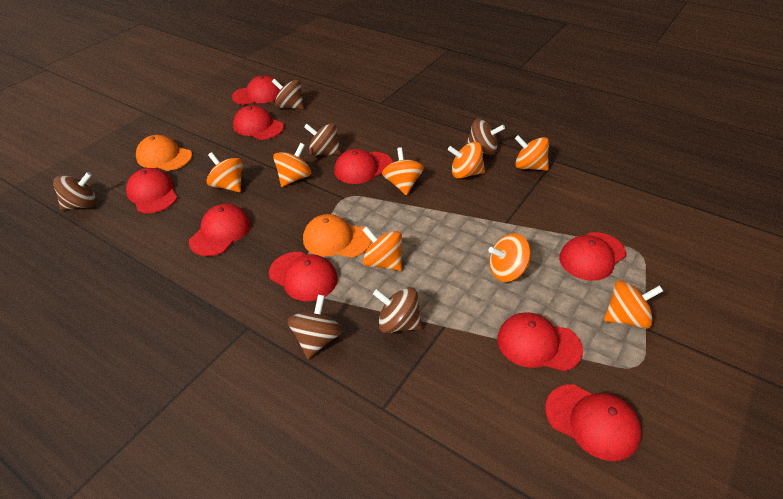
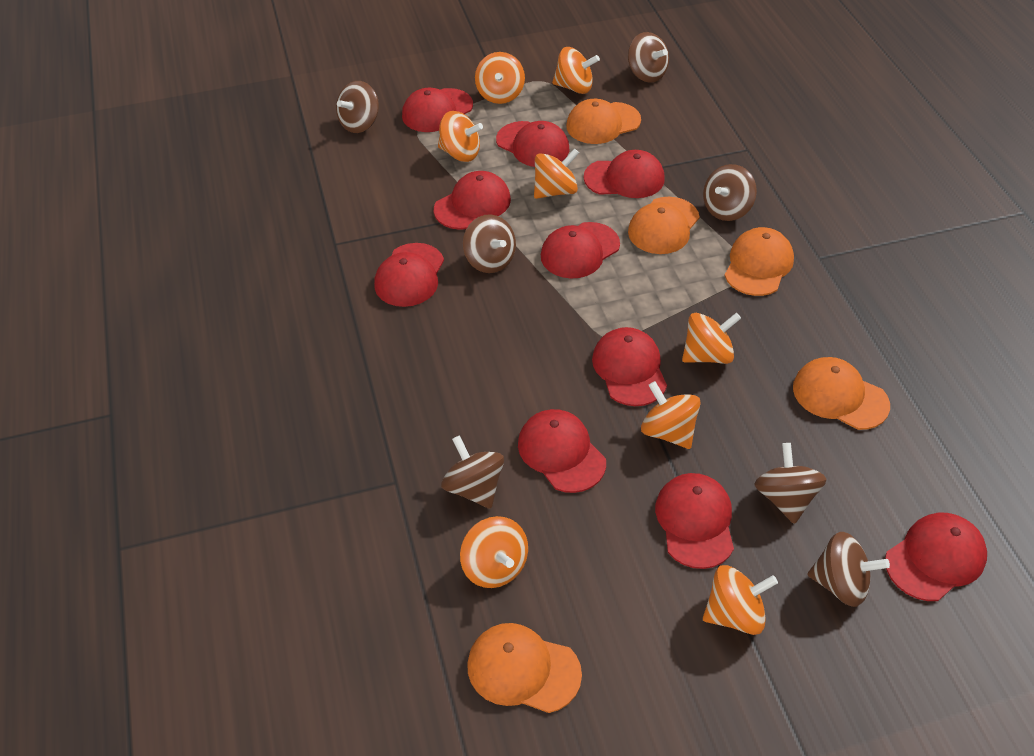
brown spinning top: 6 -> 7
orange cap: 2 -> 5
red cap: 9 -> 10

